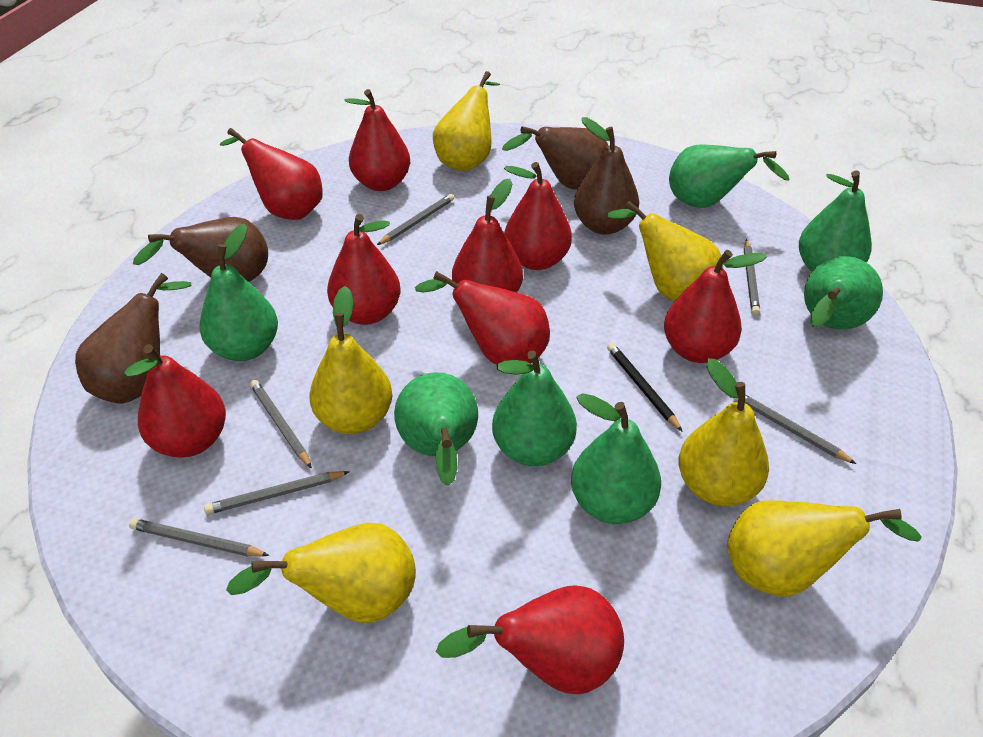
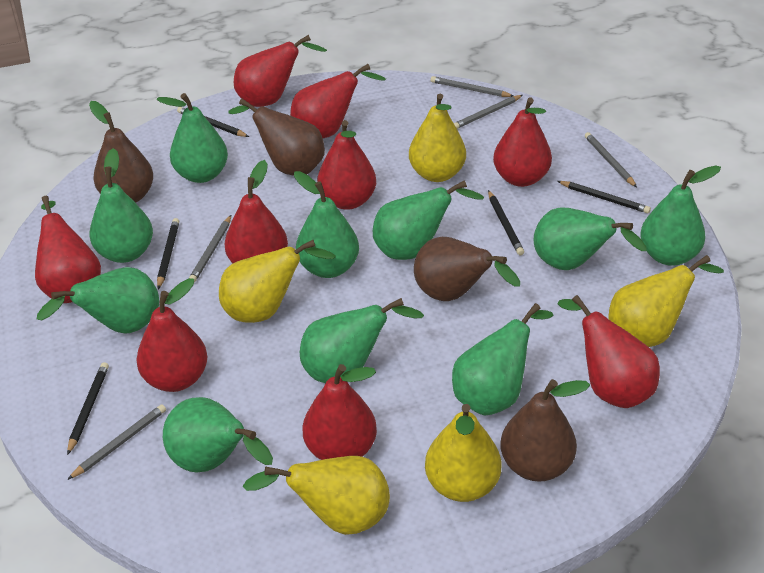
black pencil: 1 -> 5
green pear: 7 -> 10
grey pencil: 6 -> 5
yellow pear: 6 -> 5

